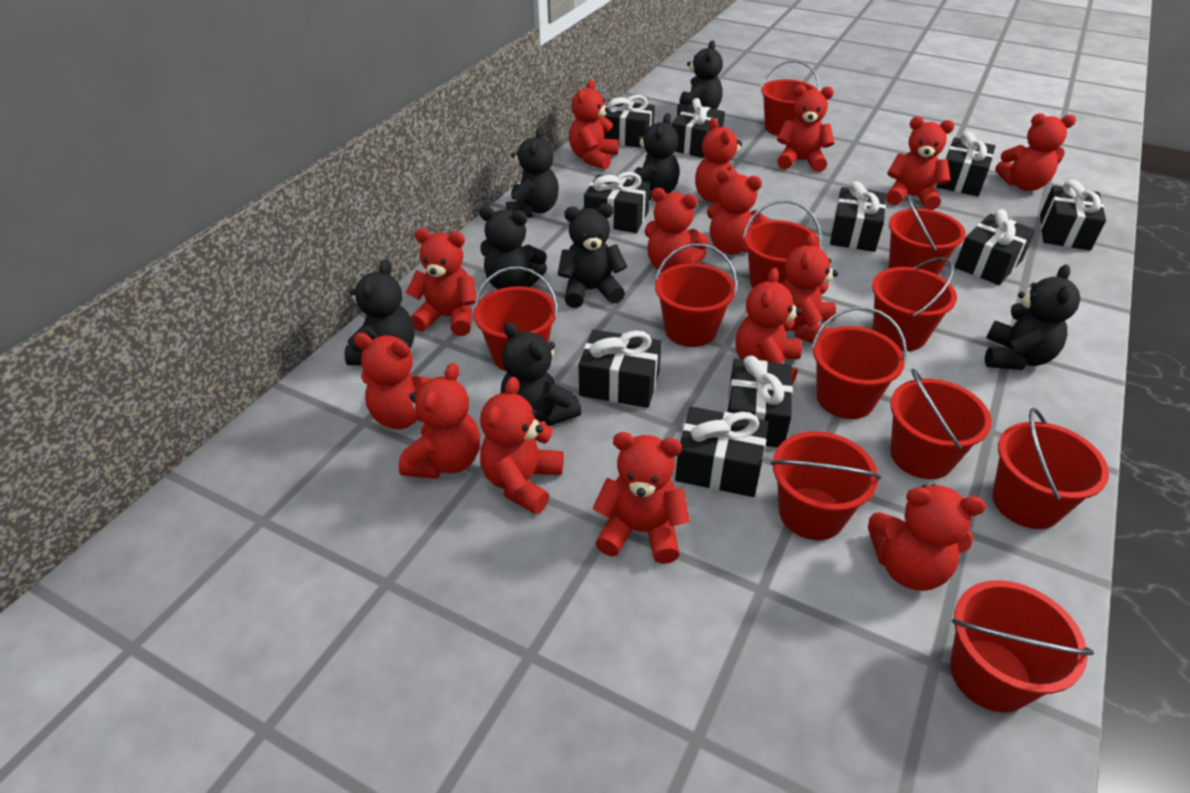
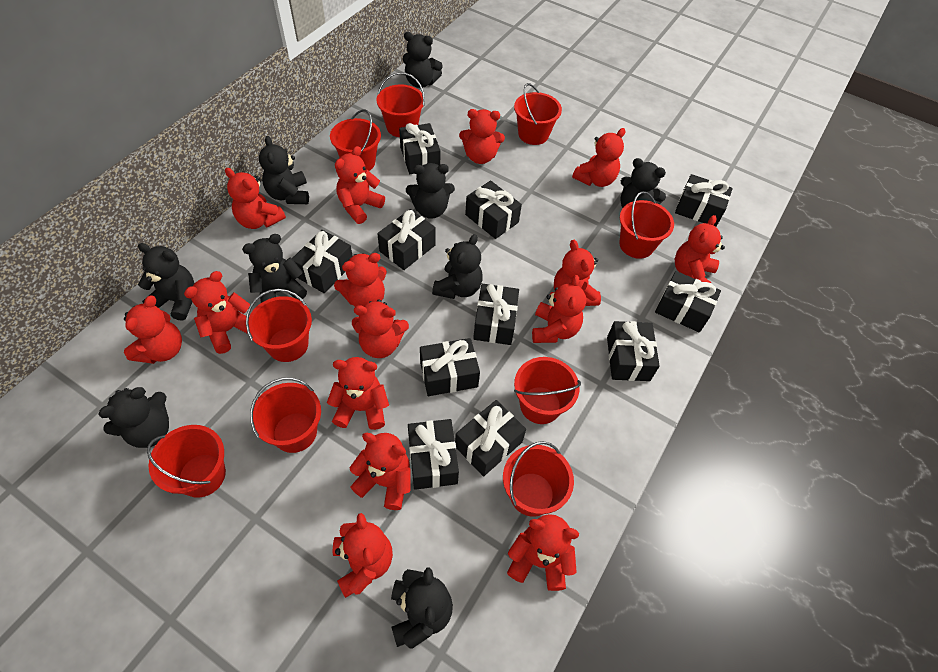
black gift: 10 -> 11
black teddy bear: 8 -> 9
red bucket: 11 -> 9

